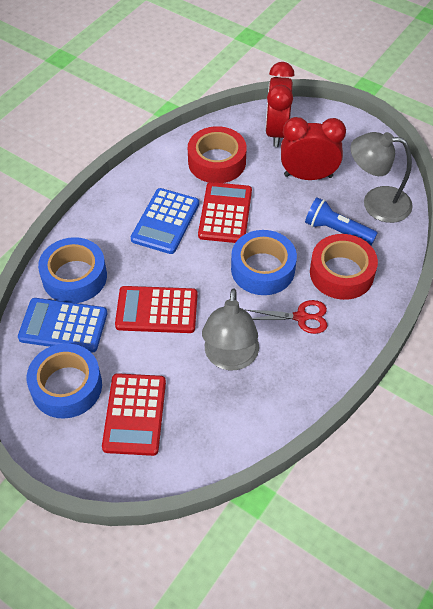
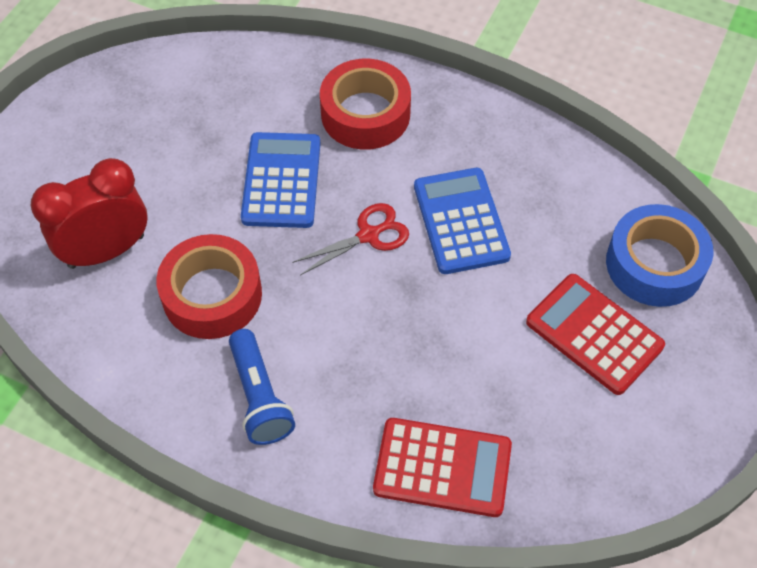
blue tape: 3 -> 1
grey lamp: 2 -> 0
red calculator: 3 -> 2
red clock: 2 -> 1

